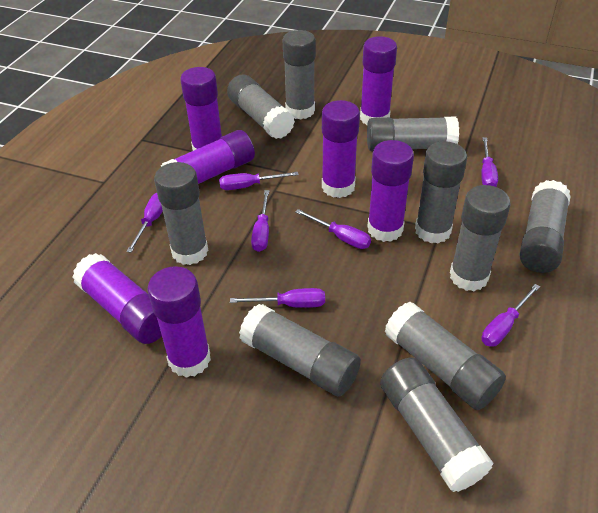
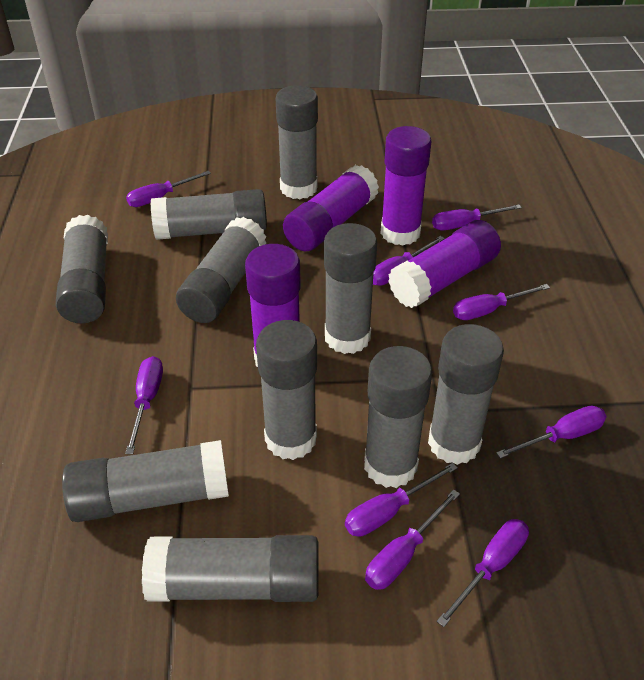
purple glue stick: 7 -> 4
purple screwdriver: 7 -> 9

